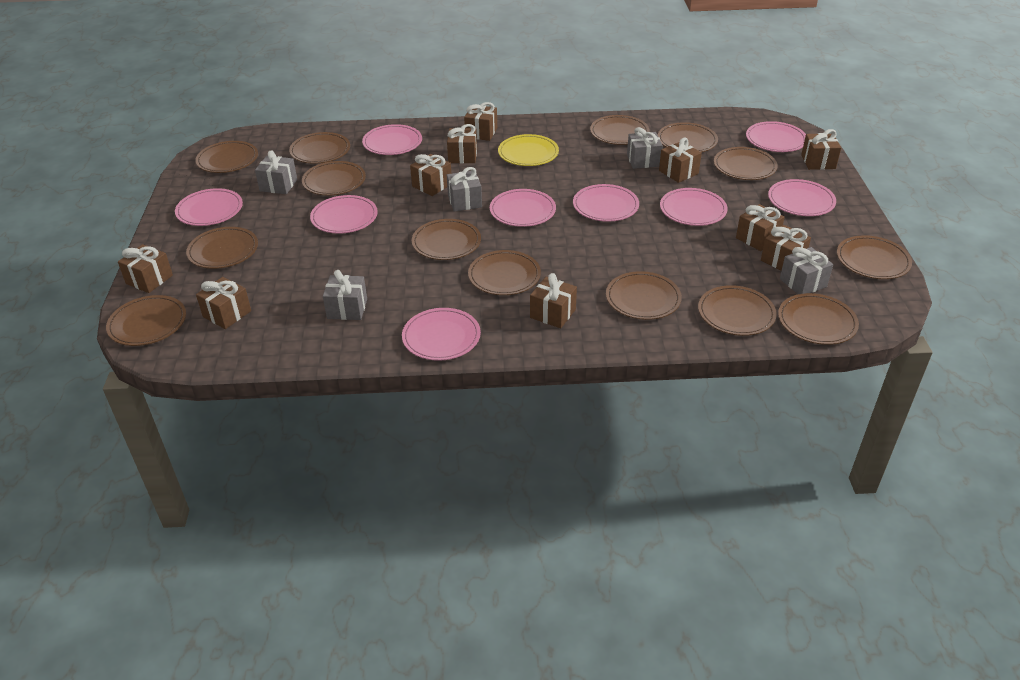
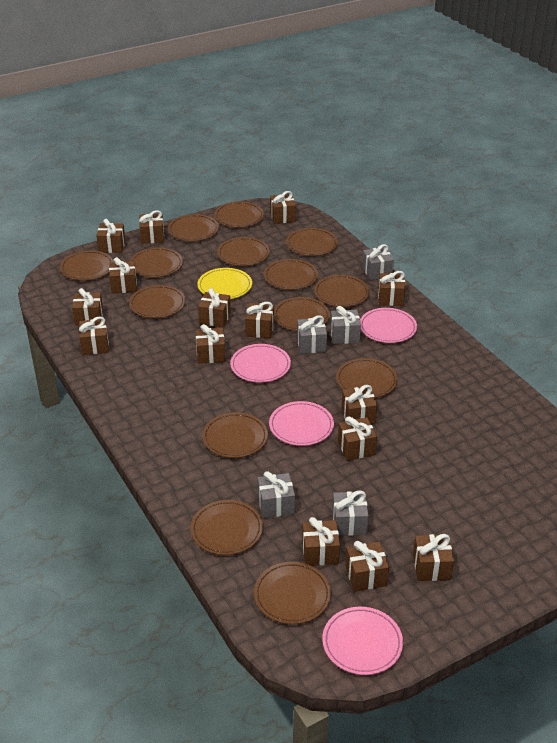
brown gift: 10 -> 15
pink plate: 9 -> 4

